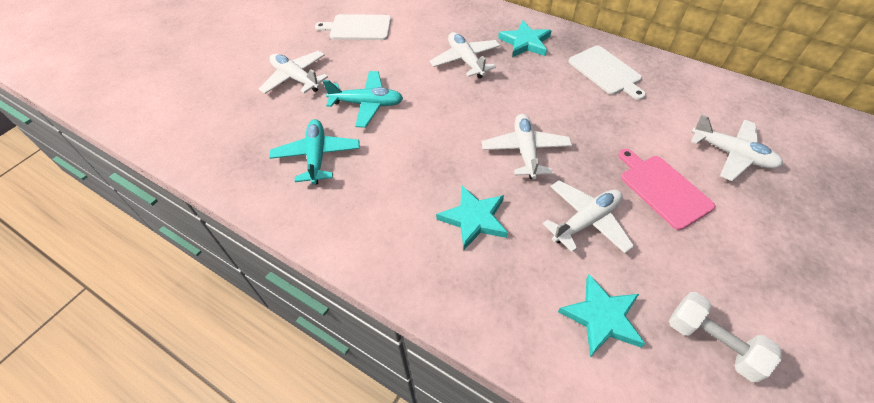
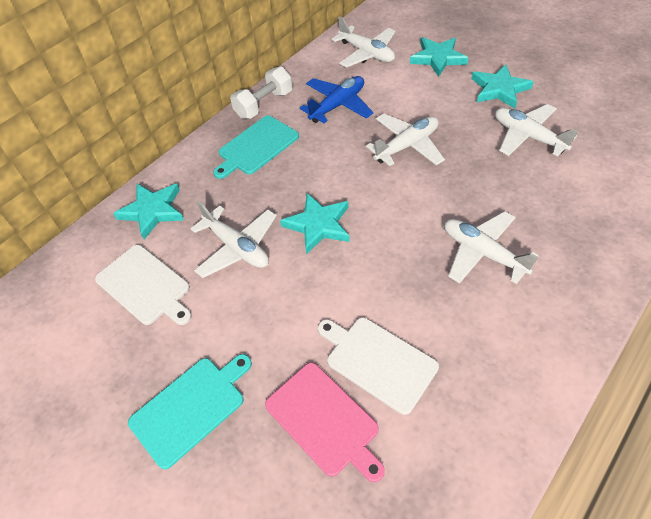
blue plane: 0 -> 1
turquoise cutting board: 0 -> 2
turquoise plane: 2 -> 0
turquoise star: 3 -> 4

